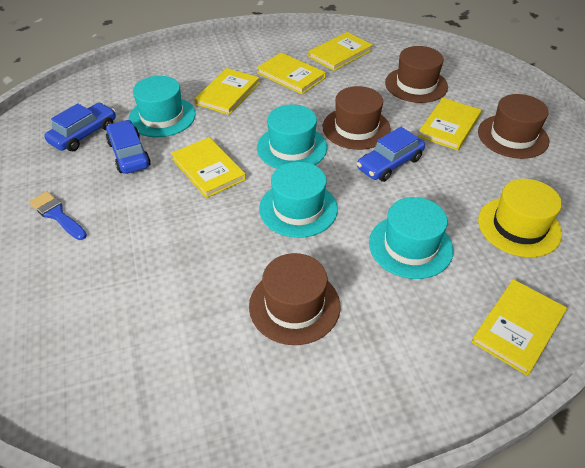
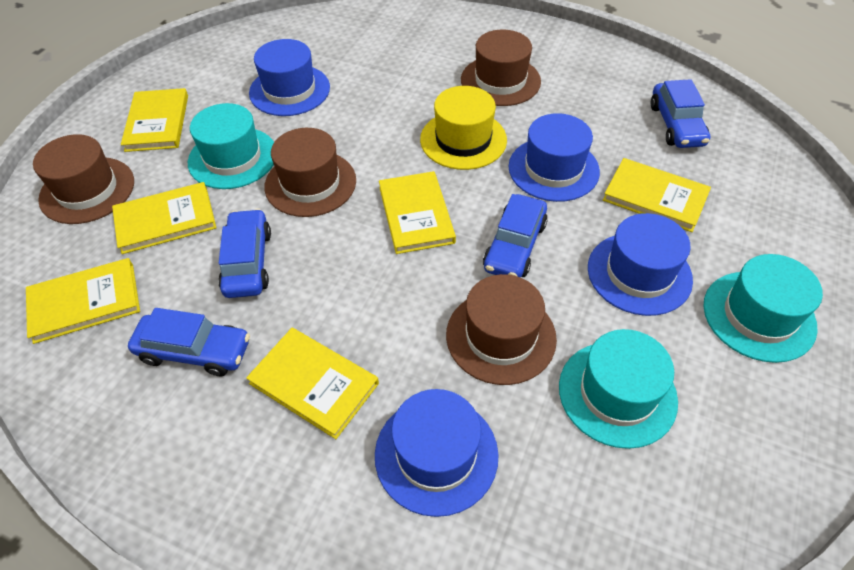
blue brush: 1 -> 0
blue car: 3 -> 4
blue hat: 0 -> 4
turquoise hat: 4 -> 3

